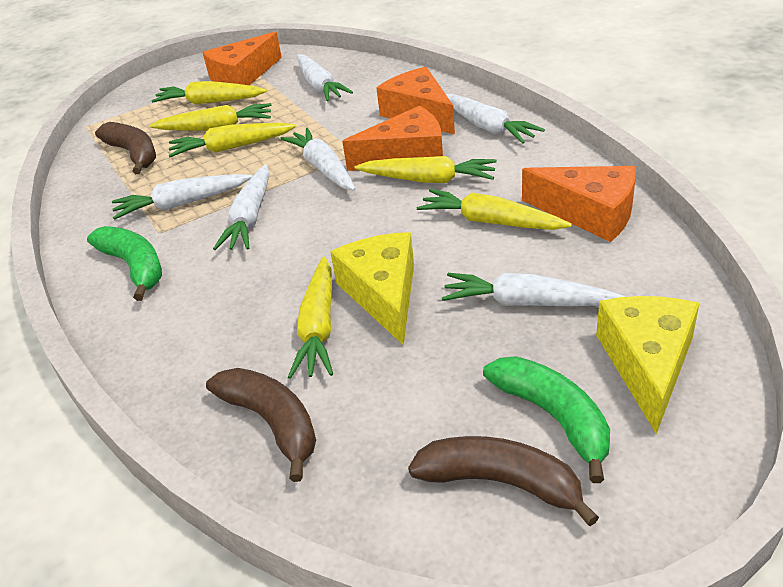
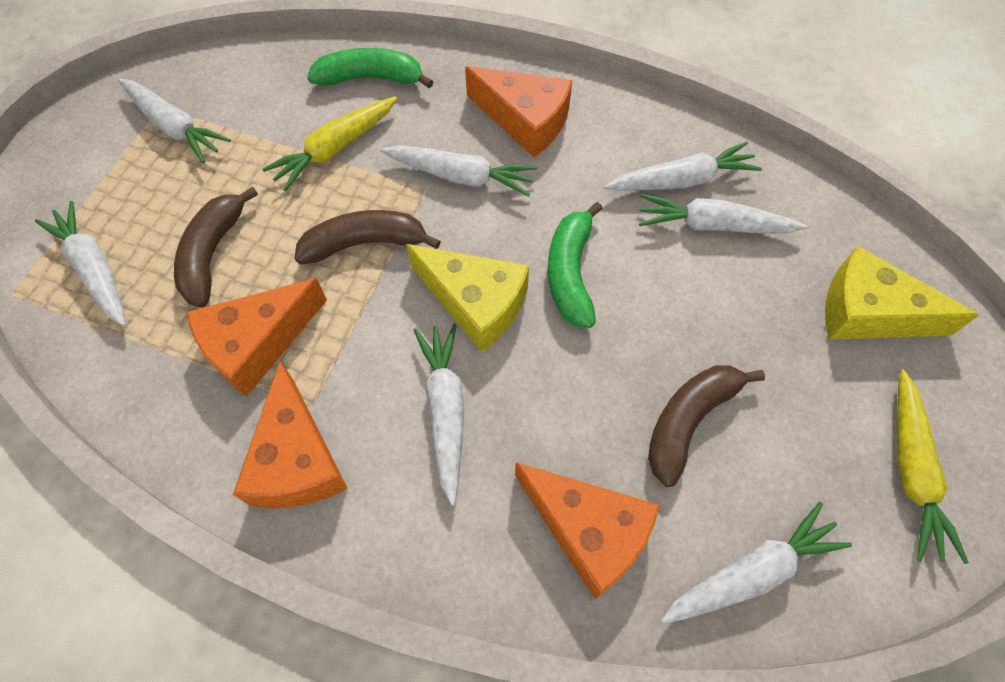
white carrot: 6 -> 7
yellow carrot: 6 -> 2

